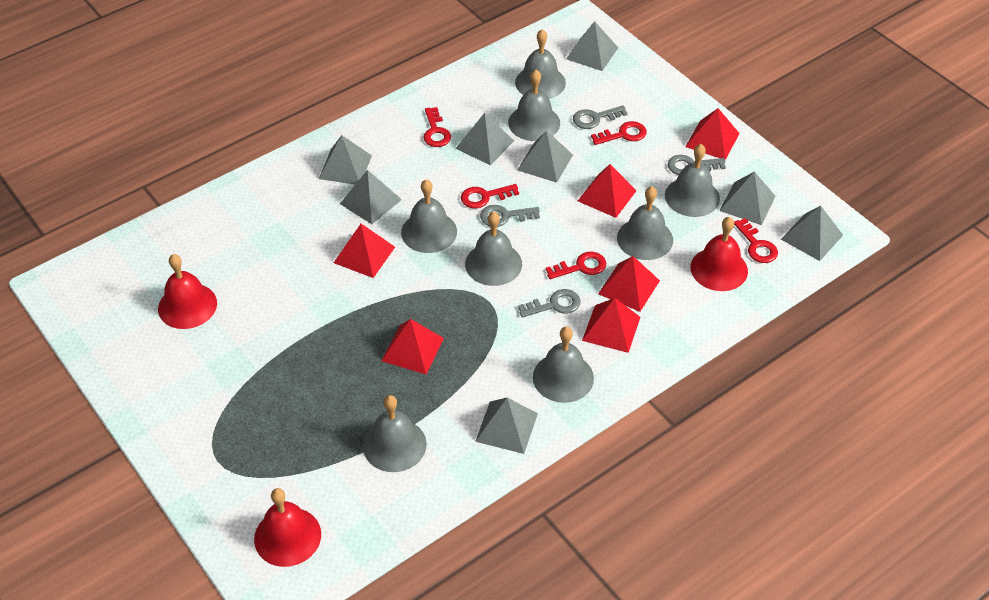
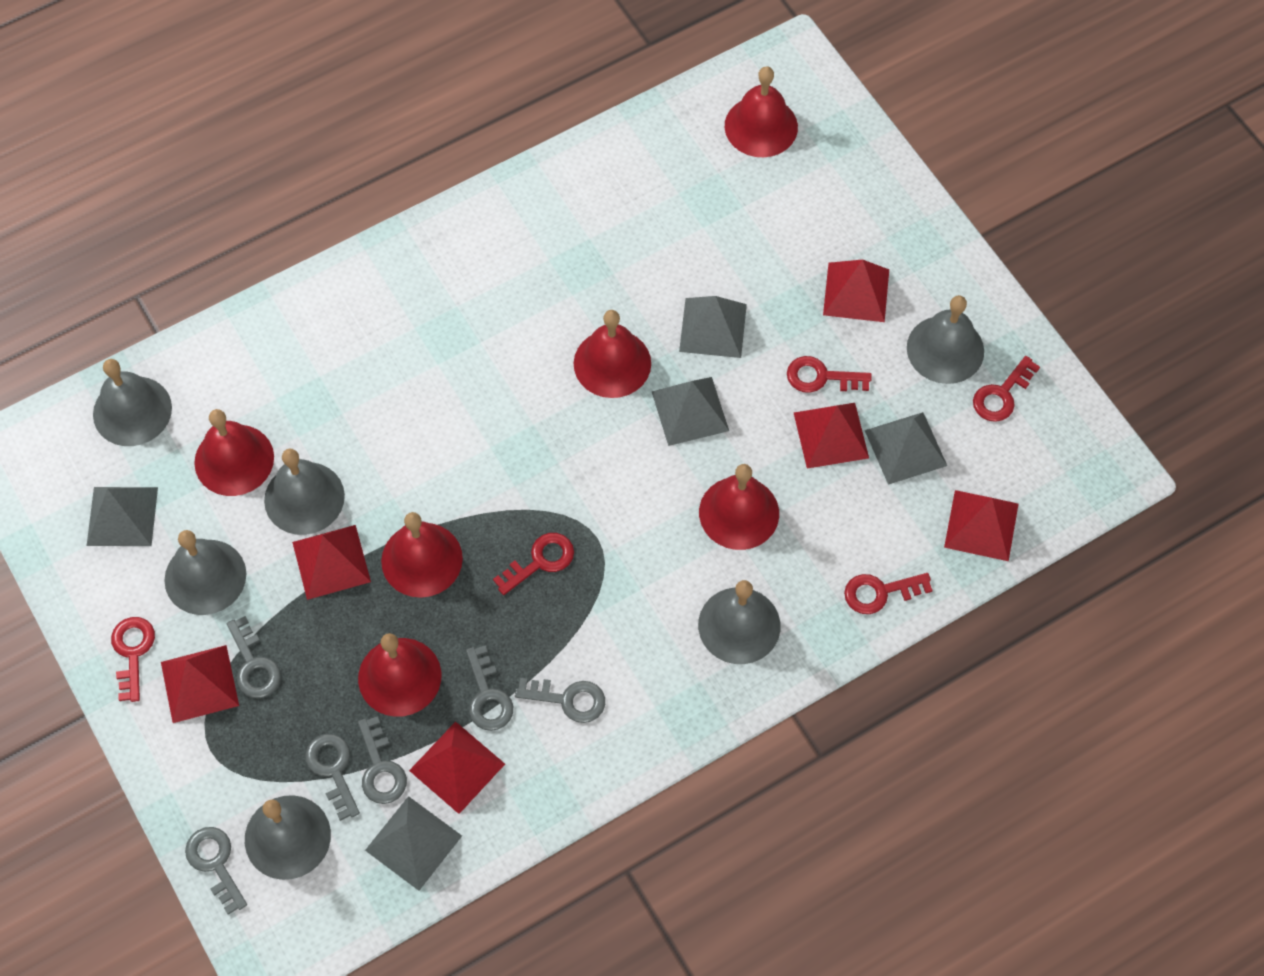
grey bell: 8 -> 6
grey key: 4 -> 6
grey pyramid: 8 -> 5
red bell: 3 -> 6

